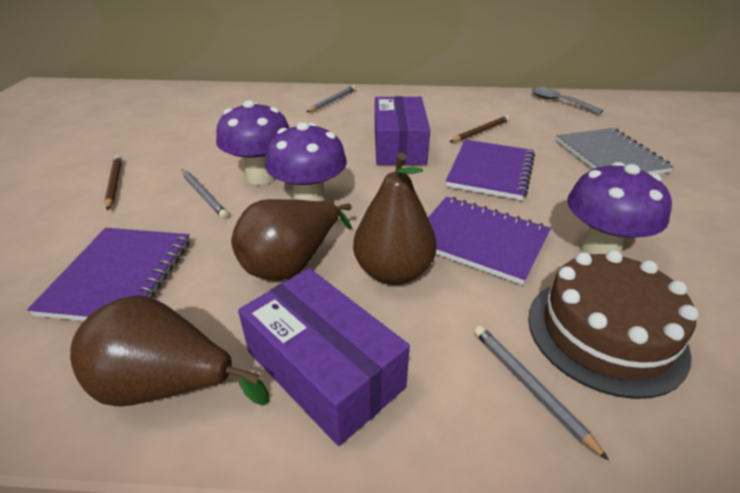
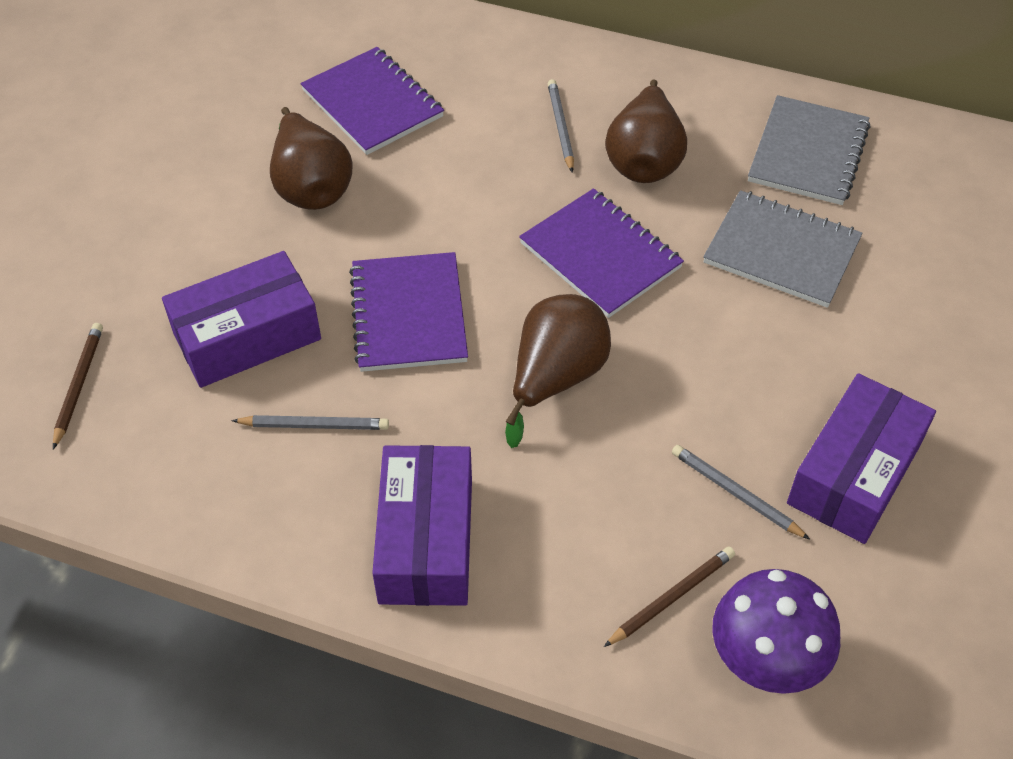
brown cake: 1 -> 0
grey notebook: 1 -> 2
grey spoon: 1 -> 0
purple box: 2 -> 3
purple mushroom: 3 -> 1

